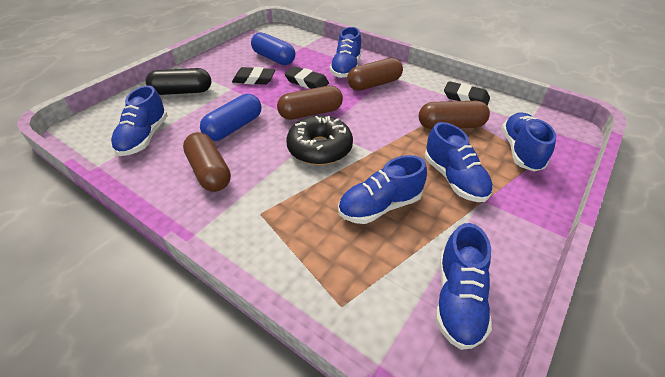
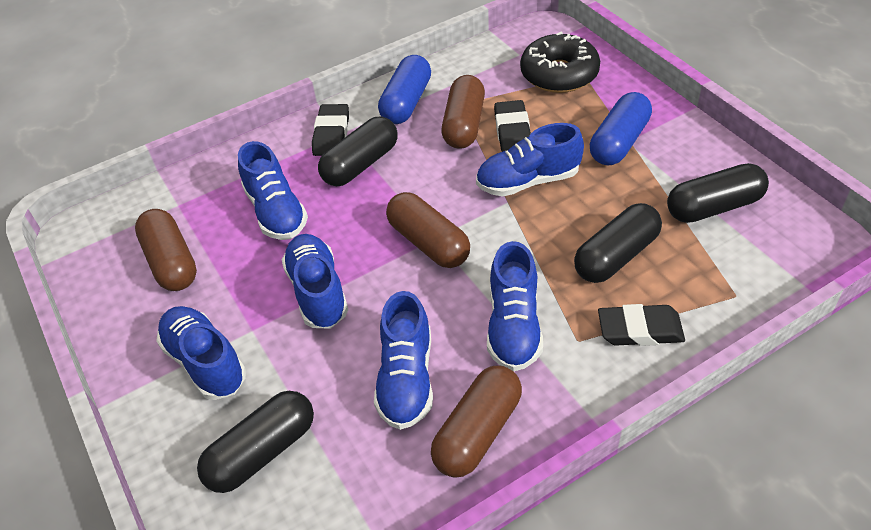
black capsule: 1 -> 4

